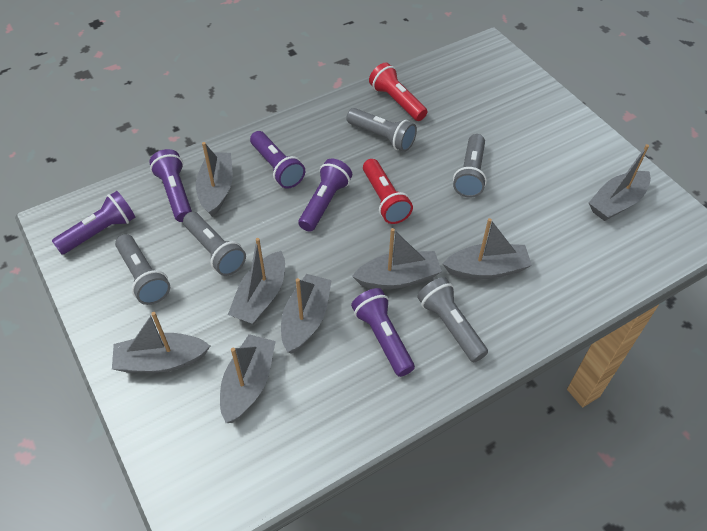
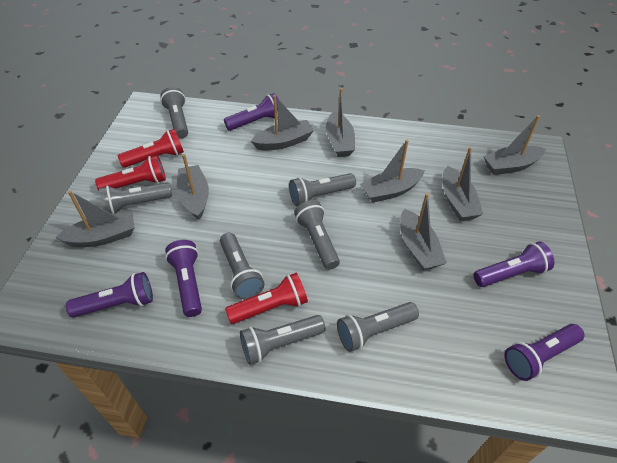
grey flashlight: 5 -> 7
red flashlight: 2 -> 3

